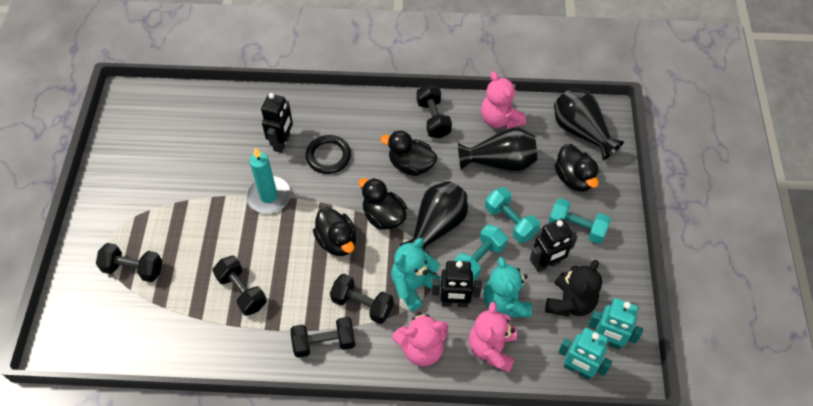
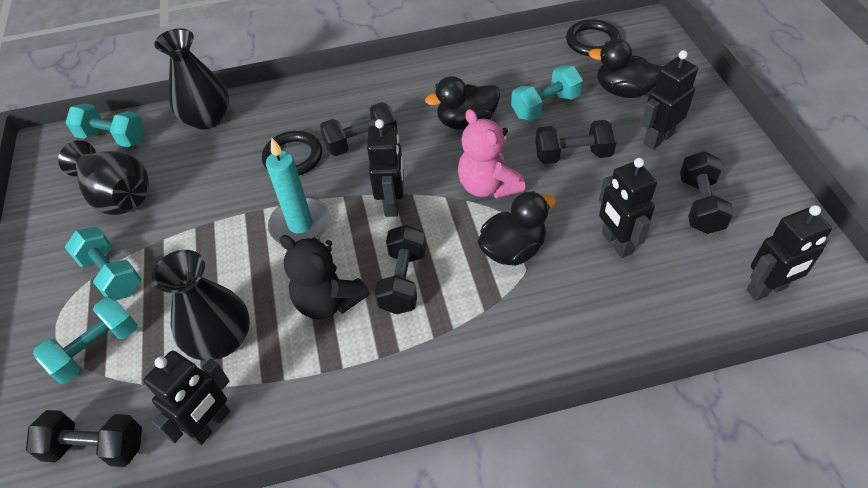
black duck: 4 -> 3
black ring: 1 -> 2
black robot: 3 -> 5
pink teddy bear: 3 -> 1
turquoise dumbbell: 3 -> 4
turquoise robot: 2 -> 0
turquoise teddy bear: 2 -> 0

